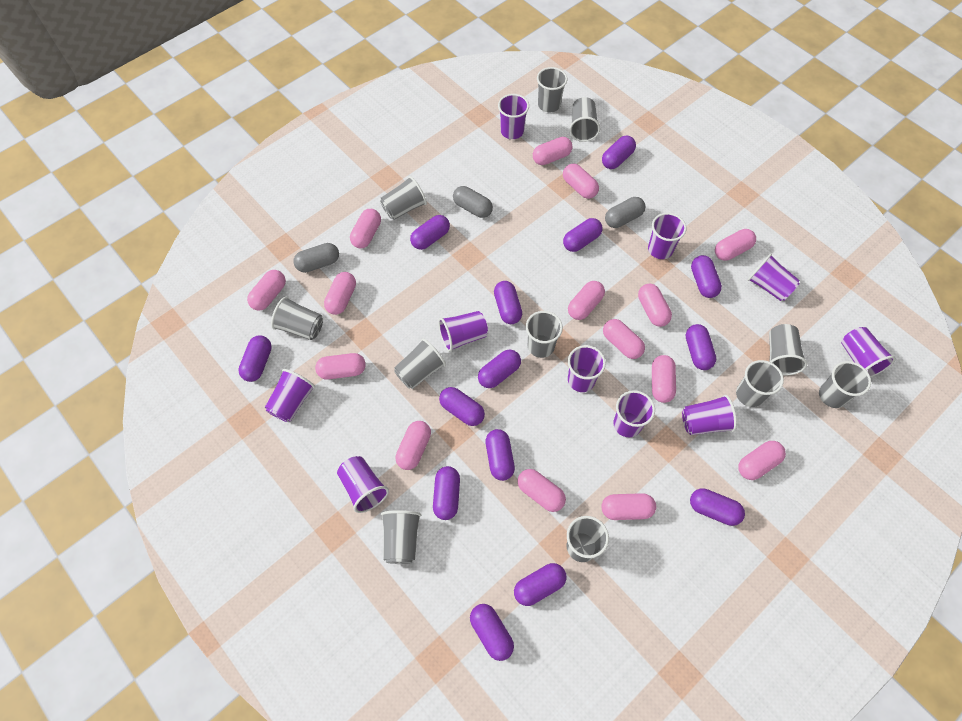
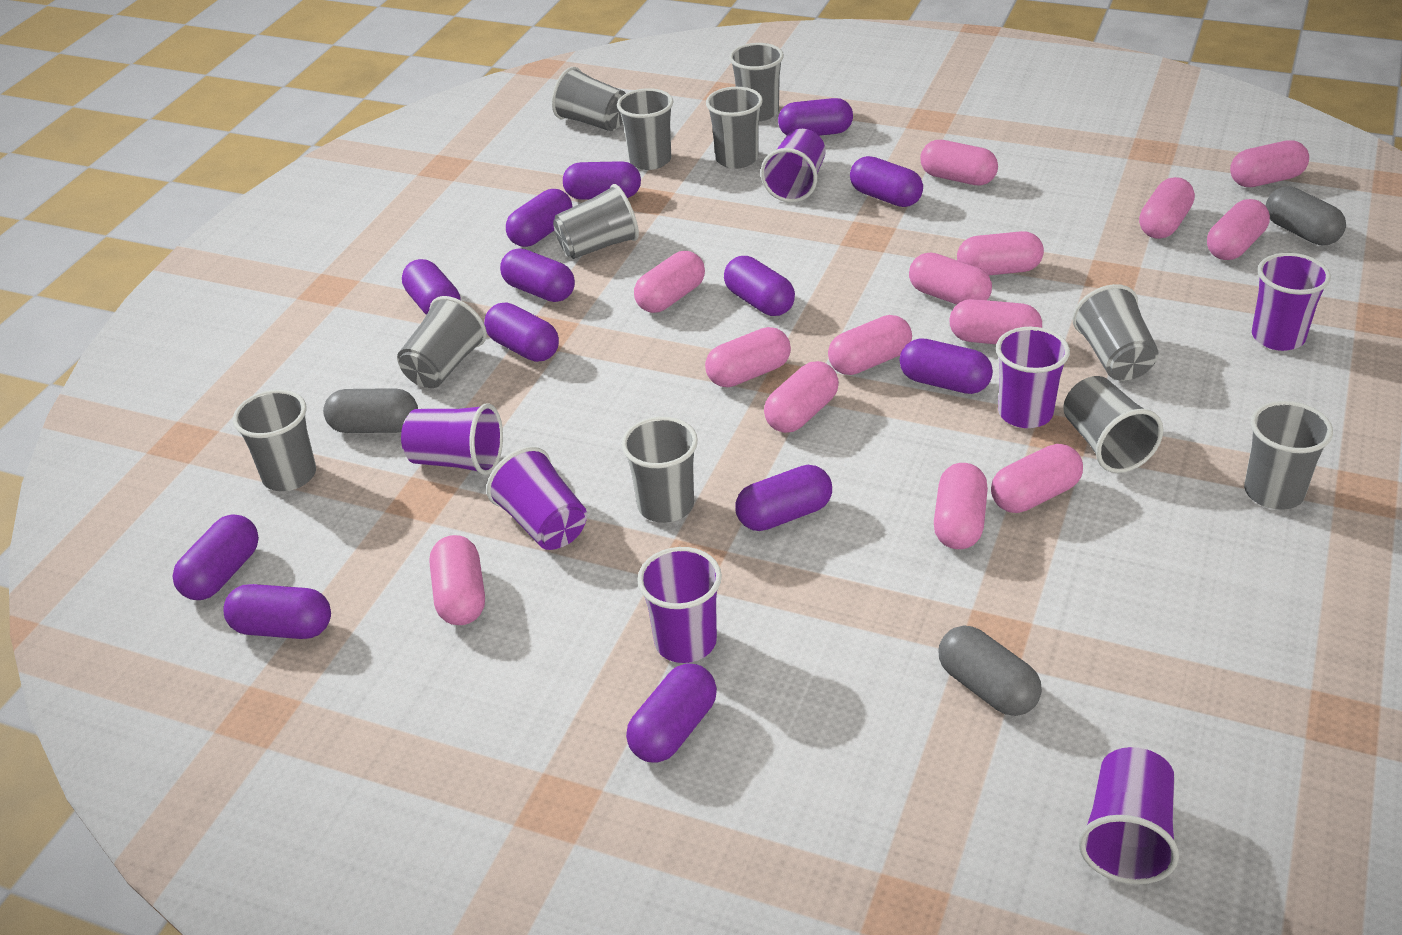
pink capsule: 15 -> 14
purple capsule: 14 -> 13
purple cup: 10 -> 7

